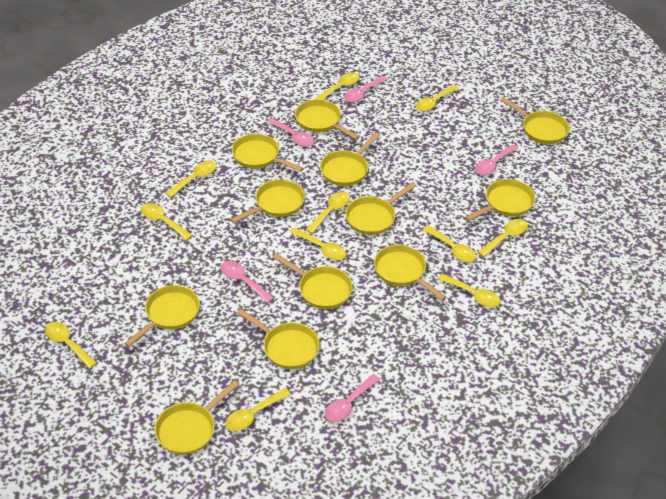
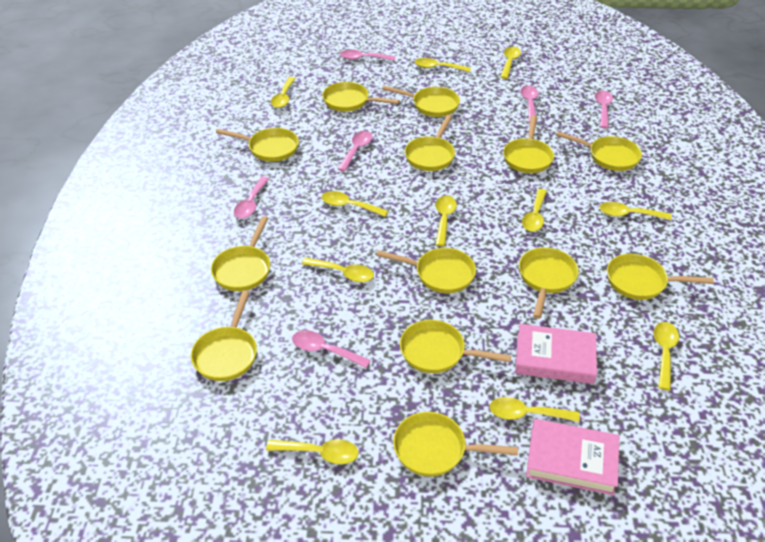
pink book: 0 -> 2
pink spoon: 5 -> 6
yellow pan: 12 -> 13

